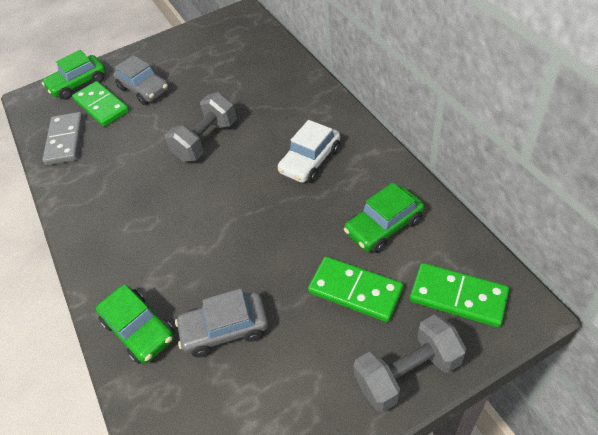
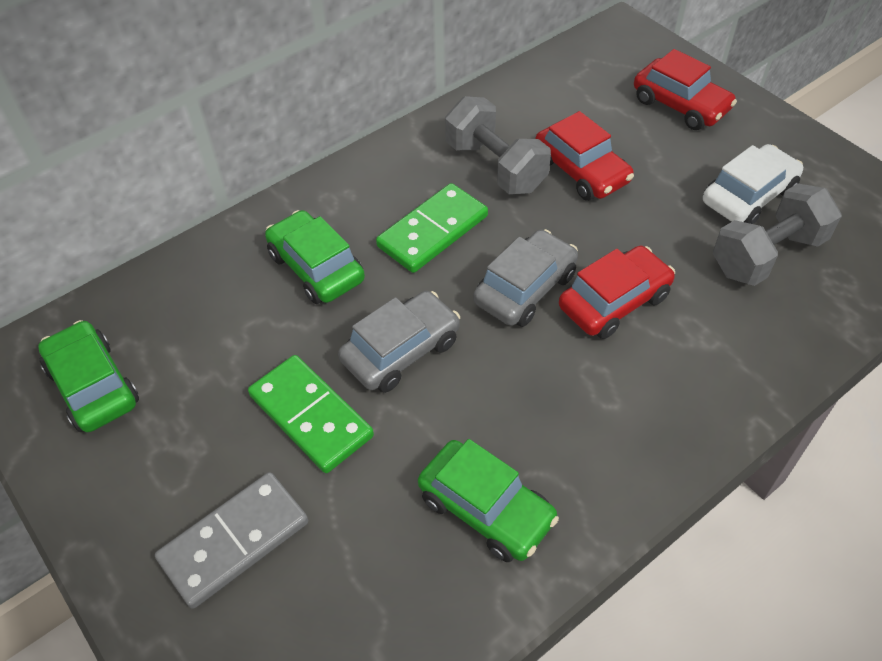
green domino: 3 -> 2
red car: 0 -> 3

